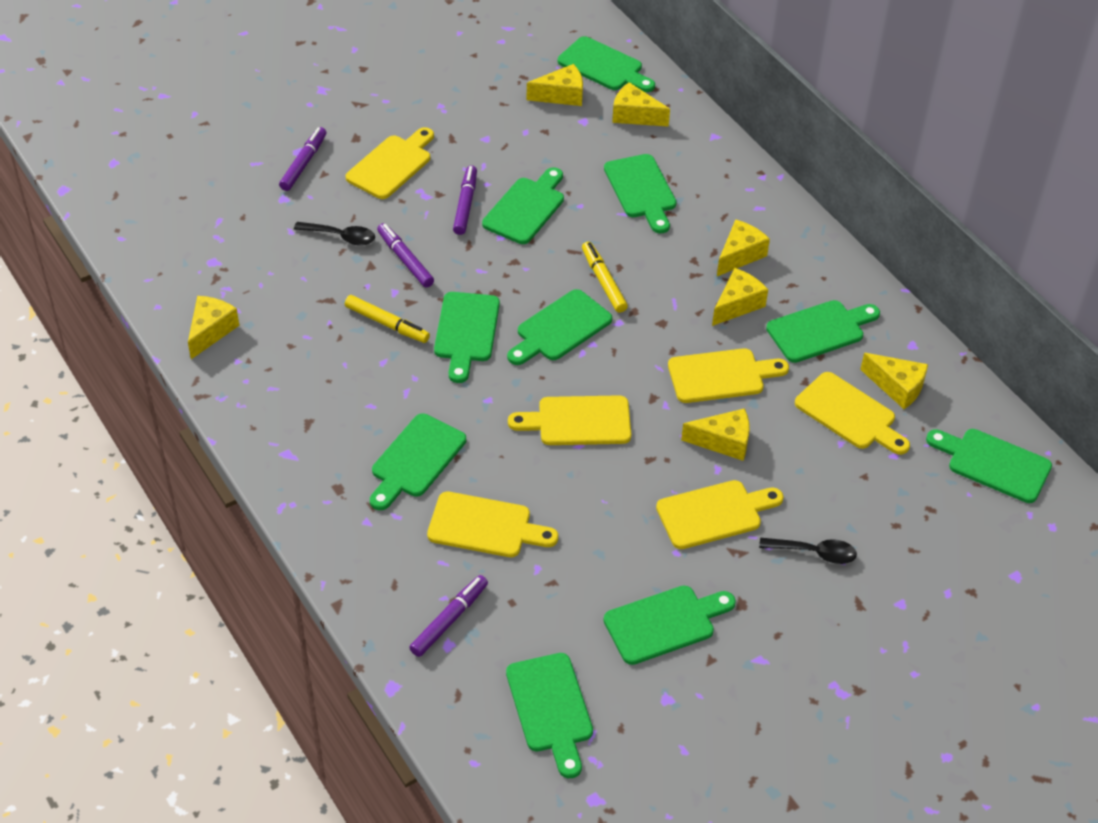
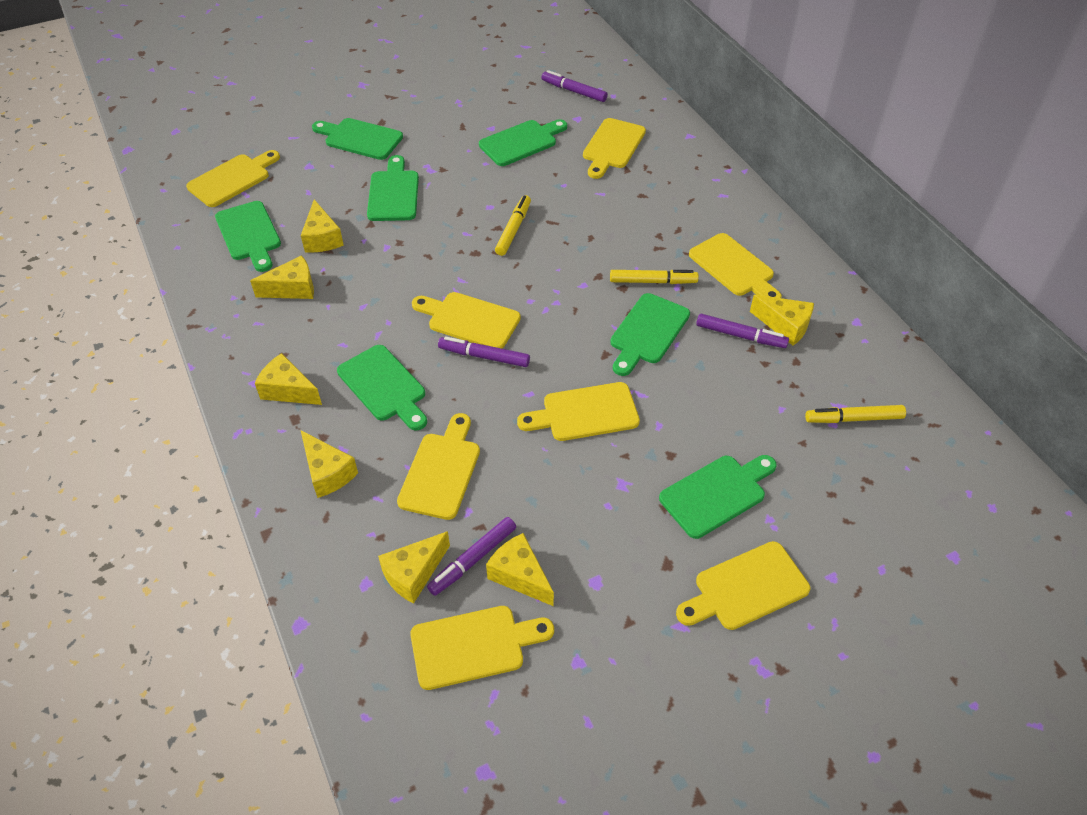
black spoon: 2 -> 0
green cutting board: 10 -> 7
yellow cutting board: 6 -> 8
yellow marker: 2 -> 3

